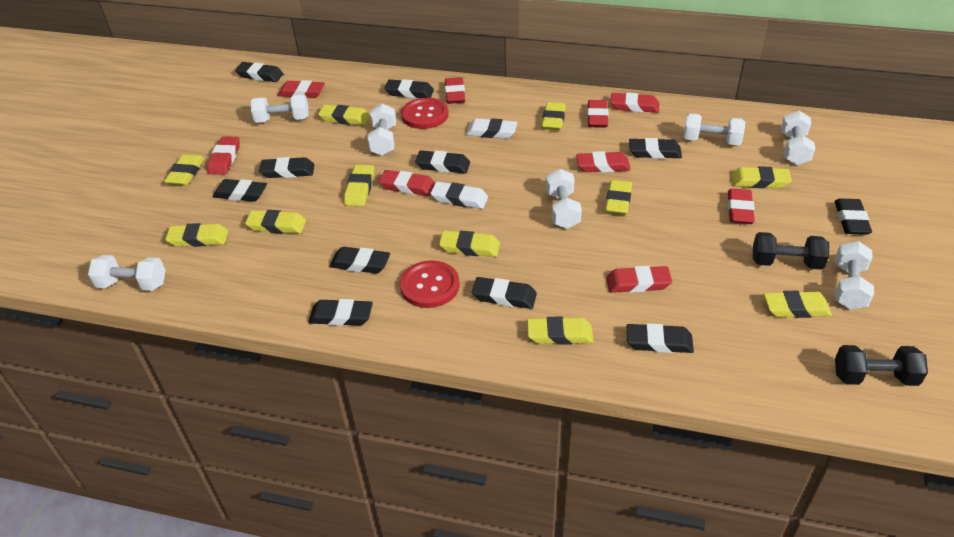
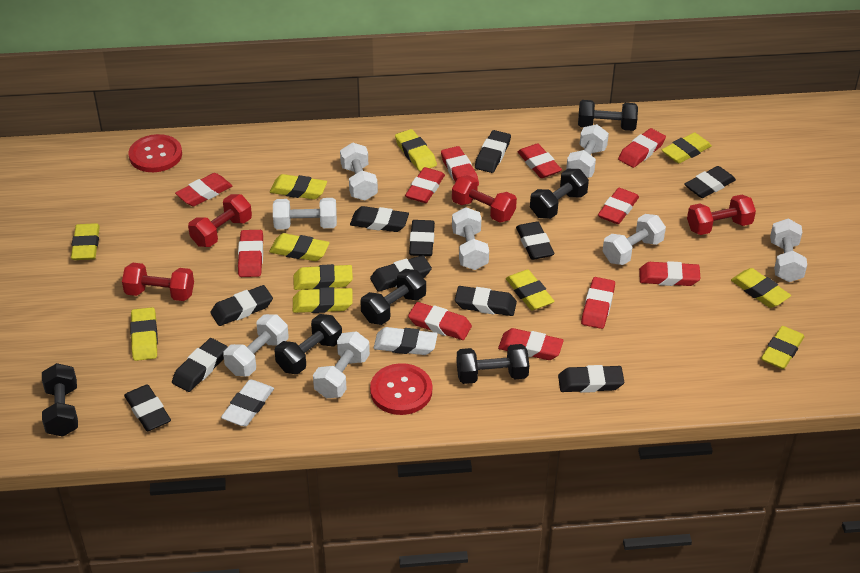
black dumbbell: 2 -> 6
red dumbbell: 0 -> 4
red eraser: 9 -> 11
white dumbbell: 7 -> 8

